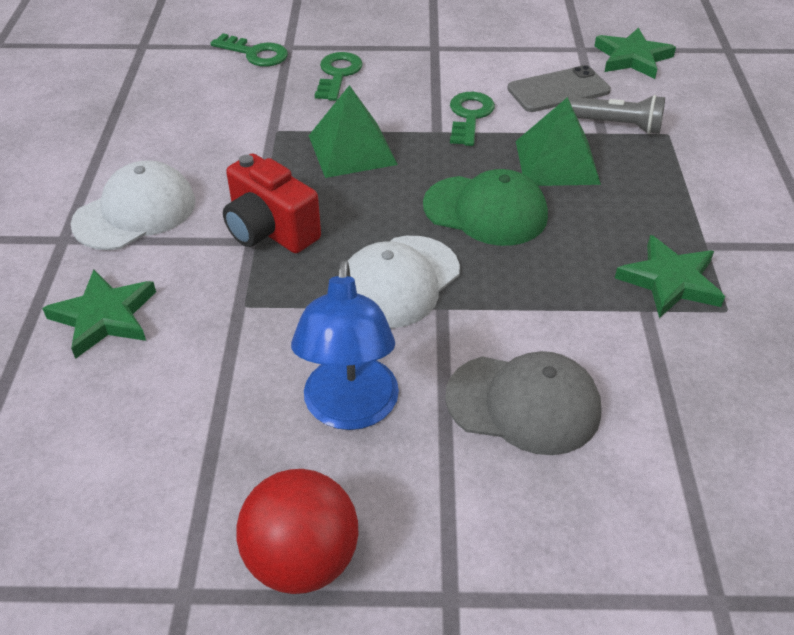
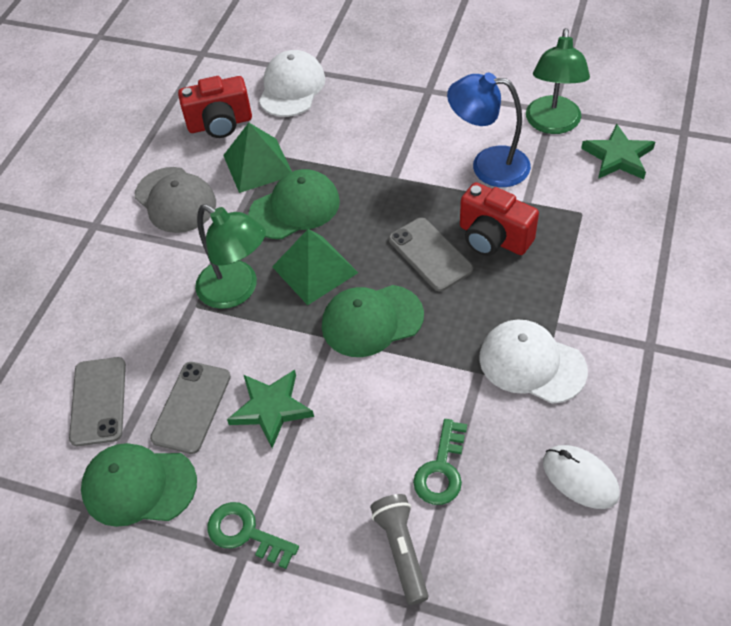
green cap: 1 -> 3
green key: 3 -> 2
green lamp: 0 -> 2
green star: 3 -> 2
grey phone: 1 -> 3
red ball: 1 -> 0
red camera: 1 -> 2
white mouse: 0 -> 1

